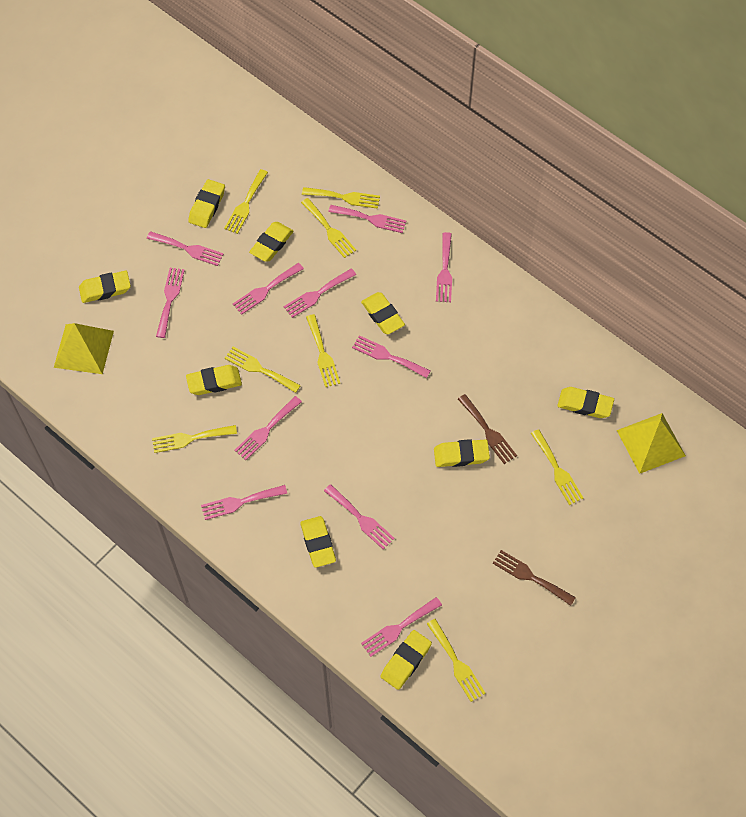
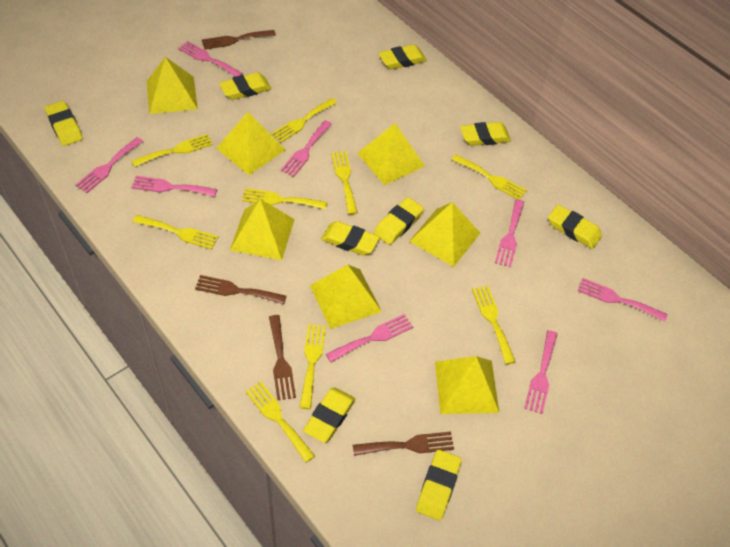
brown fork: 2 -> 4
pink fork: 11 -> 8
yellow fork: 8 -> 9
yellow pyramid: 2 -> 7

